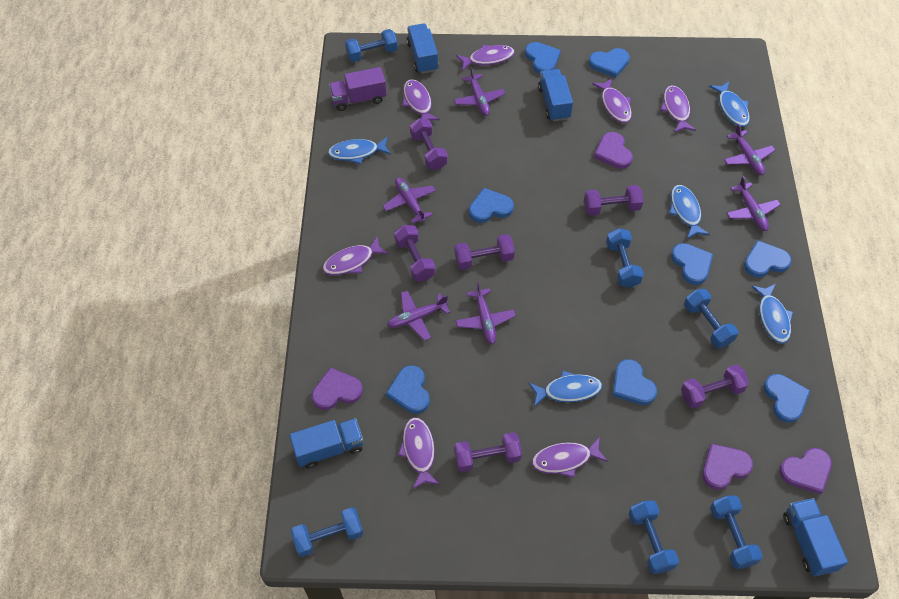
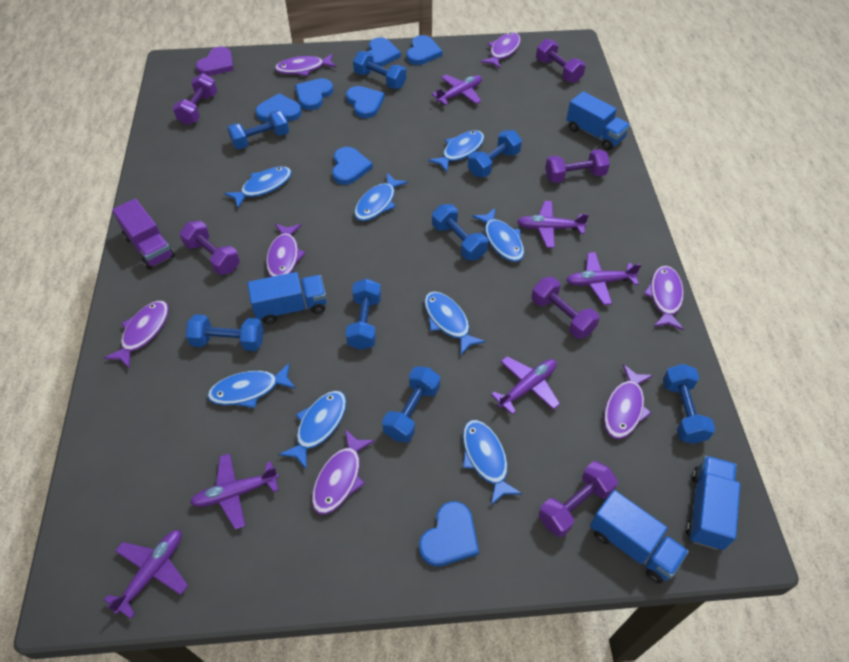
blue dumbbell: 6 -> 8
blue fish: 5 -> 8
blue heart: 8 -> 7
purple heart: 4 -> 1

